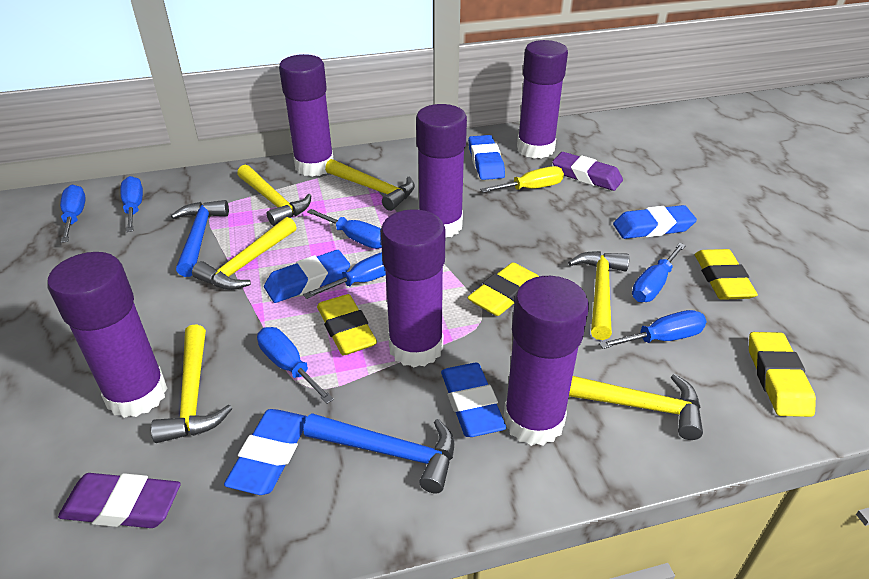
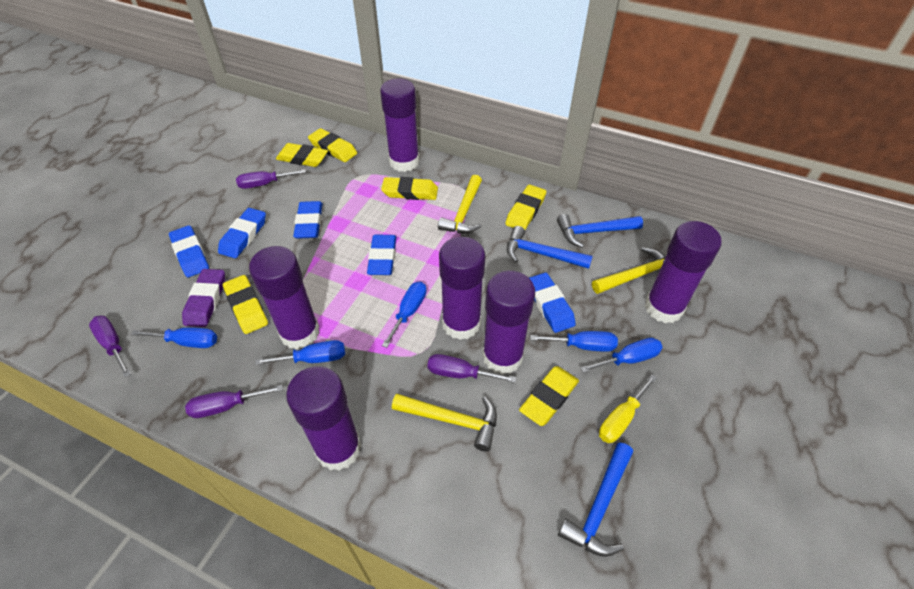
blue hammer: 2 -> 3
blue screwdriver: 7 -> 5
purple eraser: 2 -> 1
purple screwdriver: 0 -> 4
yellow eraser: 4 -> 6
yellow hammer: 6 -> 3

